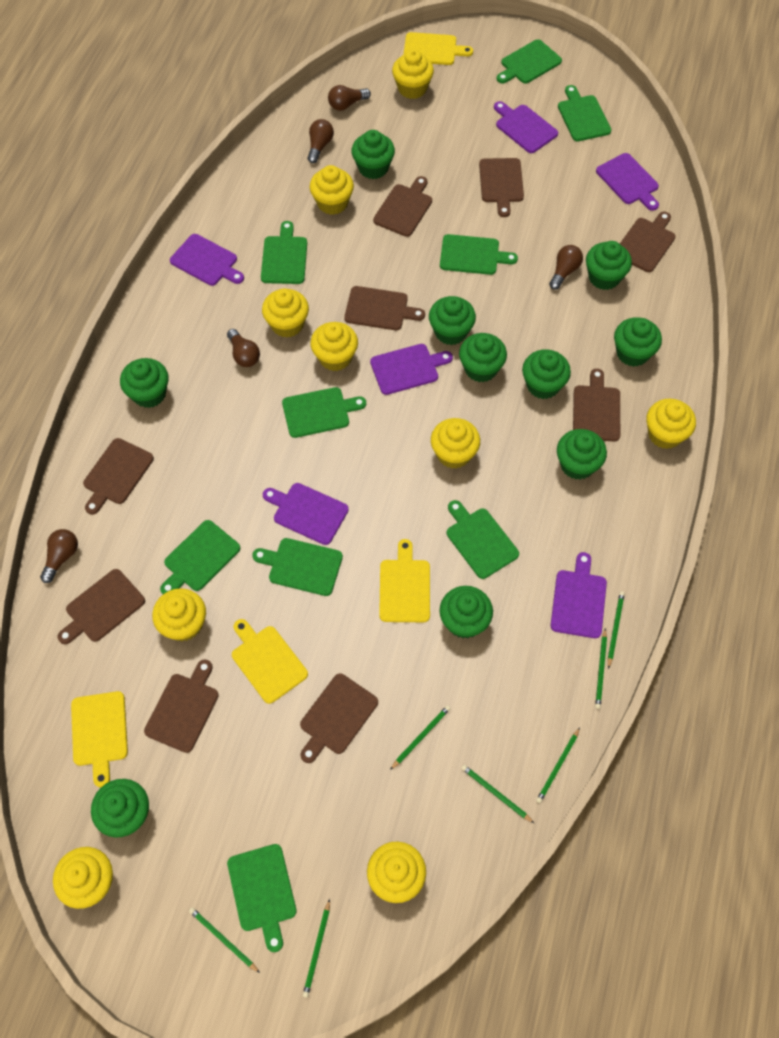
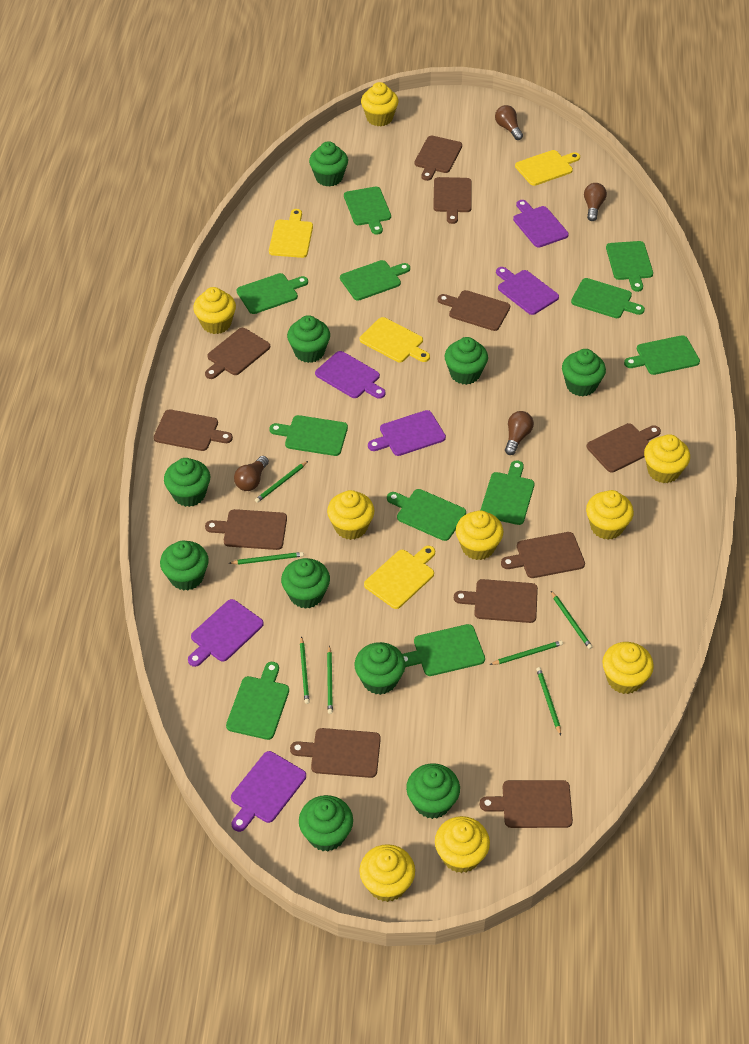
brown cutting board: 9 -> 11
brown light bulb: 5 -> 4
green cutting board: 9 -> 11

